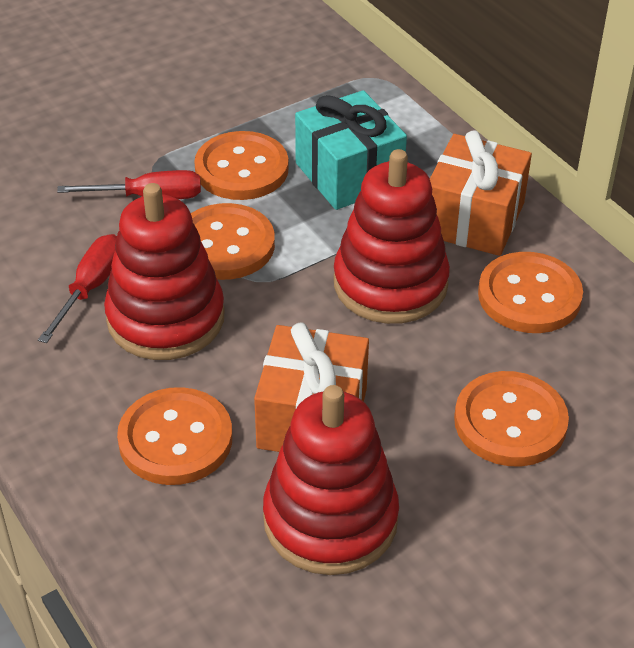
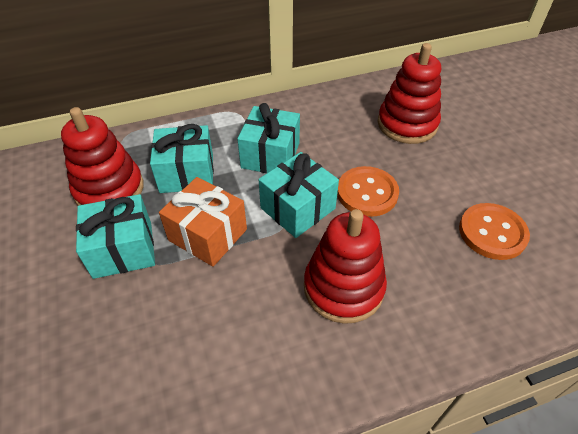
orange button: 5 -> 2
orange gift: 2 -> 1
red screwdriver: 2 -> 0
turquoise gift: 1 -> 4

